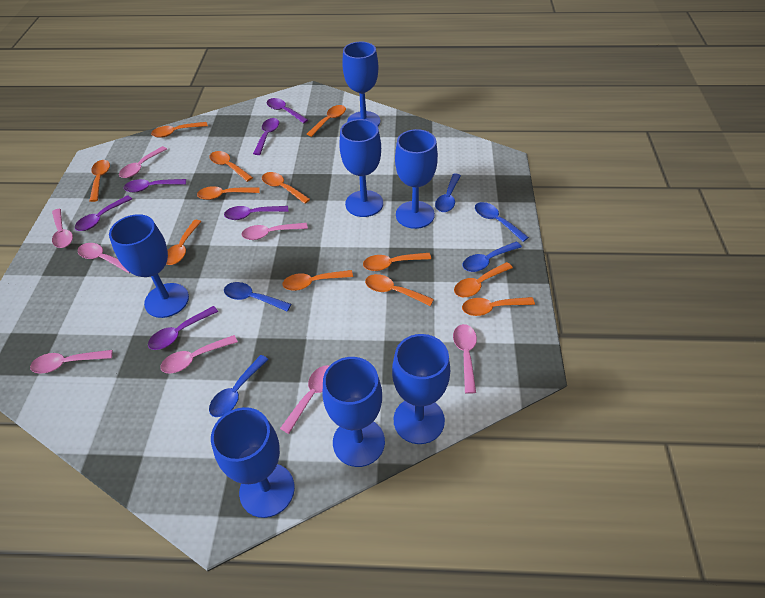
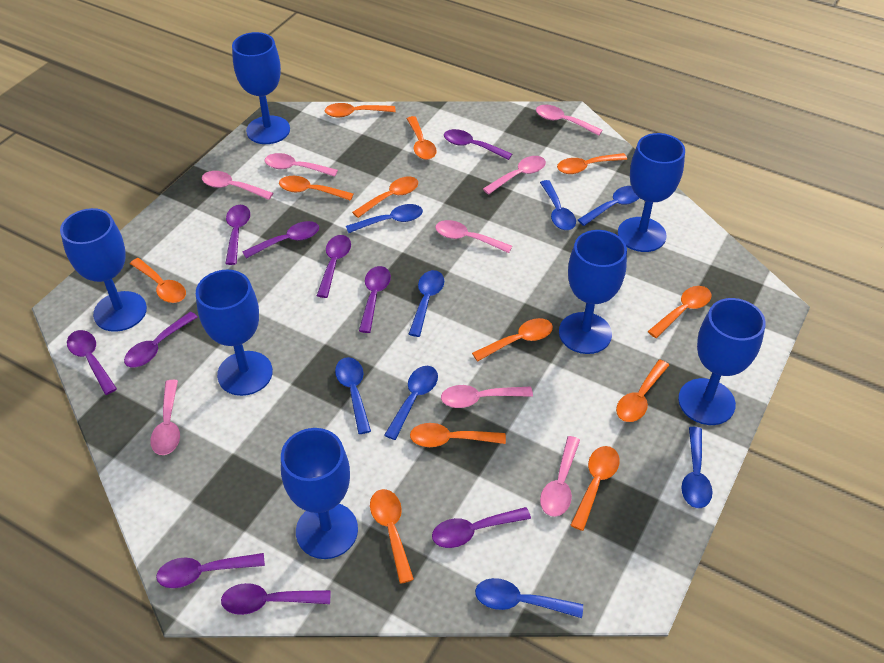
blue spoon: 5 -> 8
purple spoon: 6 -> 10

